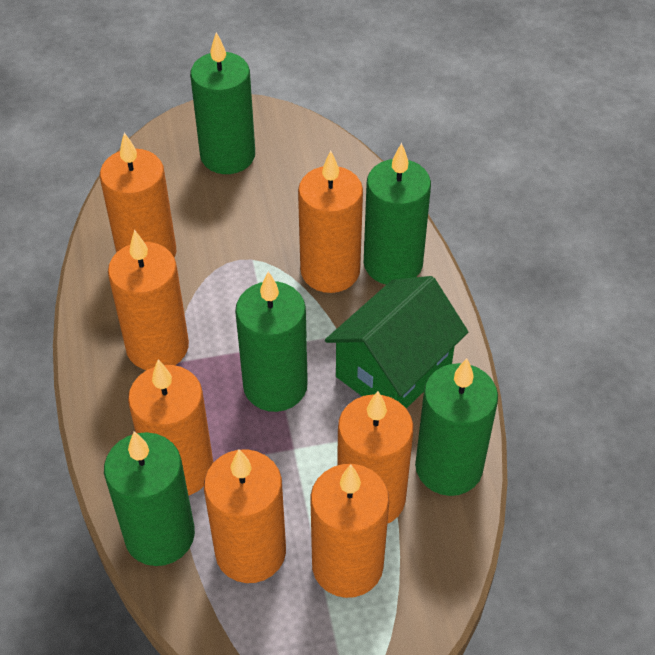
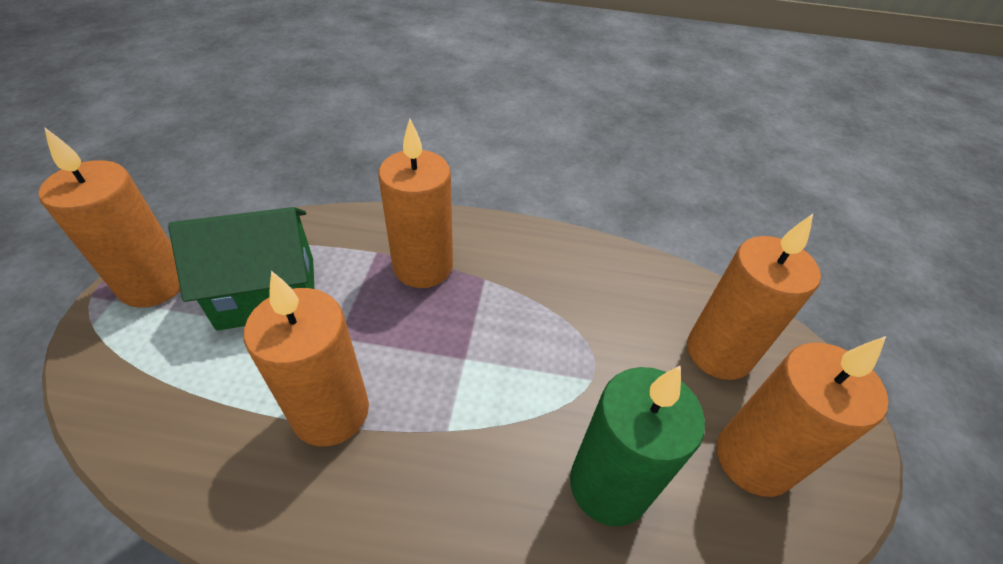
green candle: 5 -> 1
orange candle: 7 -> 5

